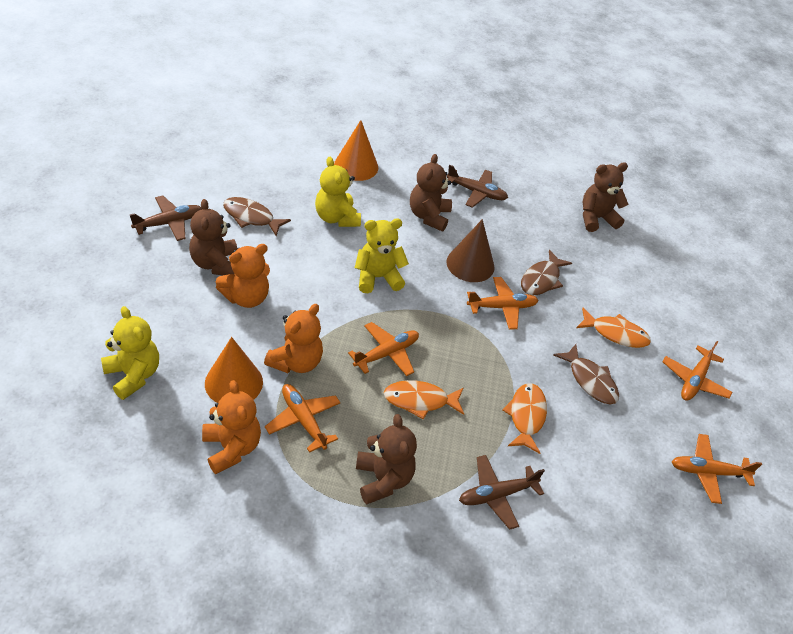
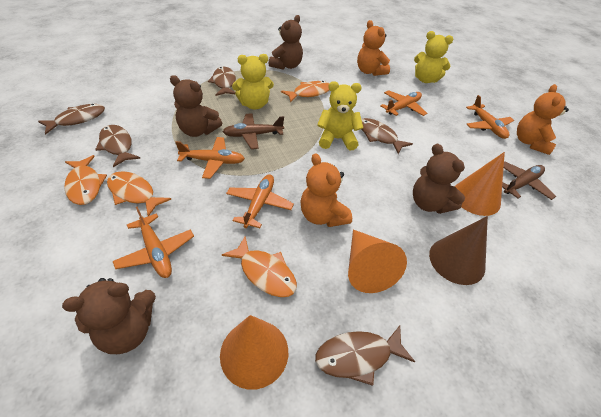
brown fish: 3 -> 5
brown plane: 3 -> 2
orange cone: 2 -> 3
orange fish: 3 -> 4

